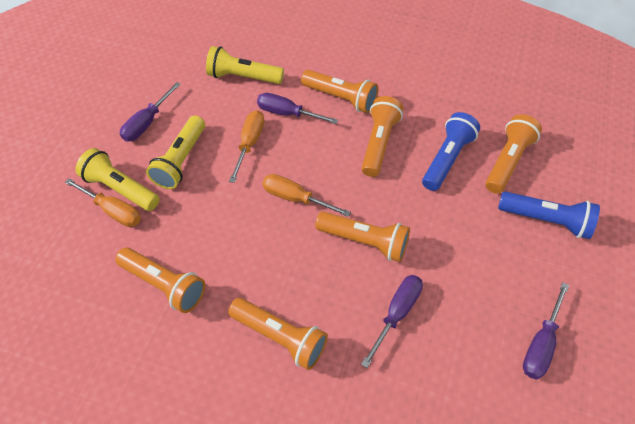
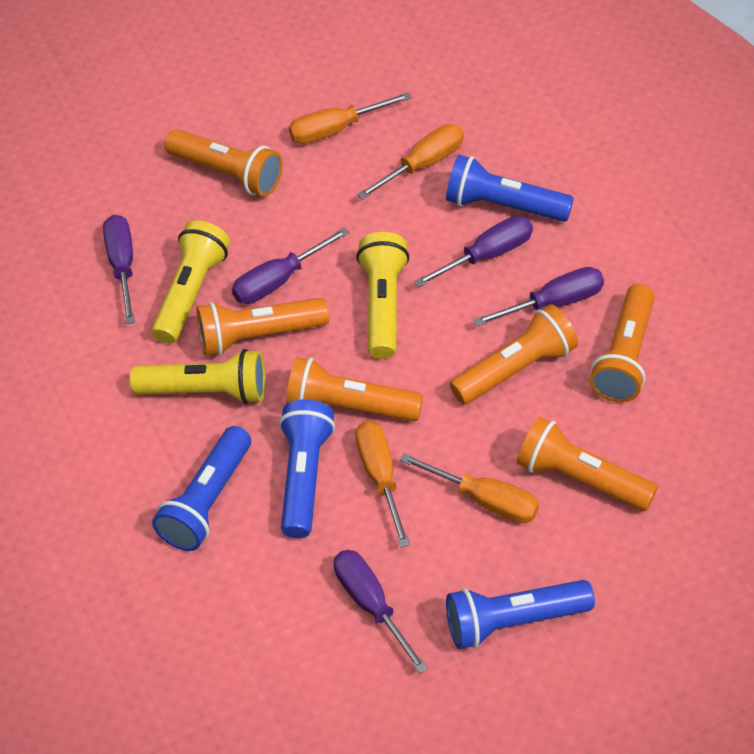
blue flashlight: 2 -> 4
orange screwdriver: 3 -> 4
purple screwdriver: 4 -> 5

